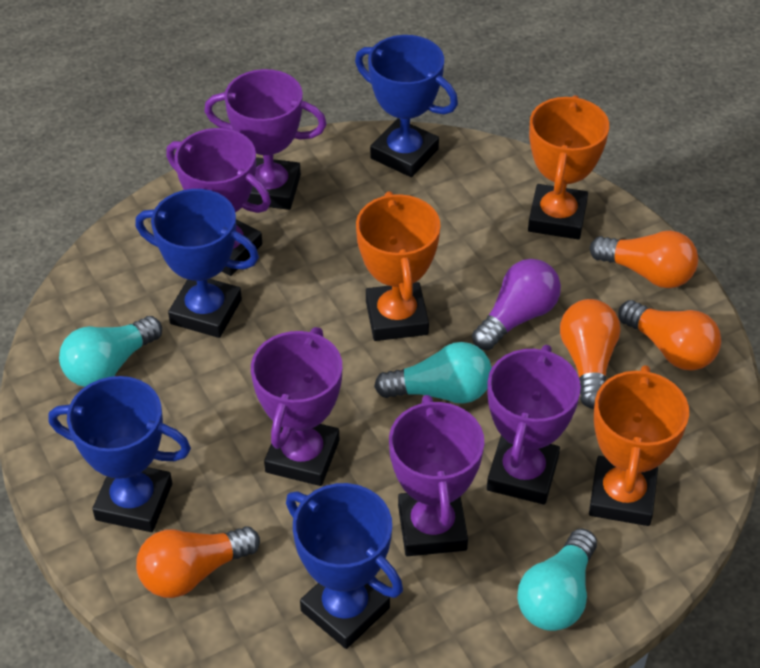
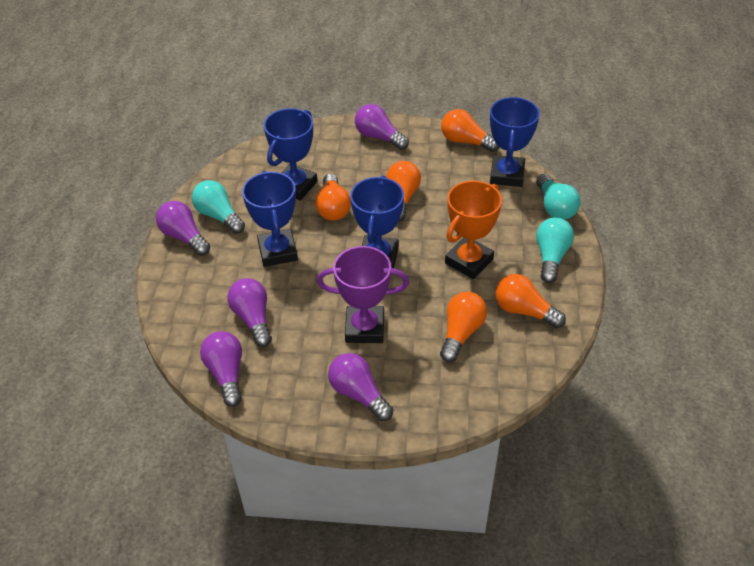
orange light bulb: 4 -> 5
orange trophy: 3 -> 1
purple light bulb: 1 -> 5
purple trophy: 5 -> 1

